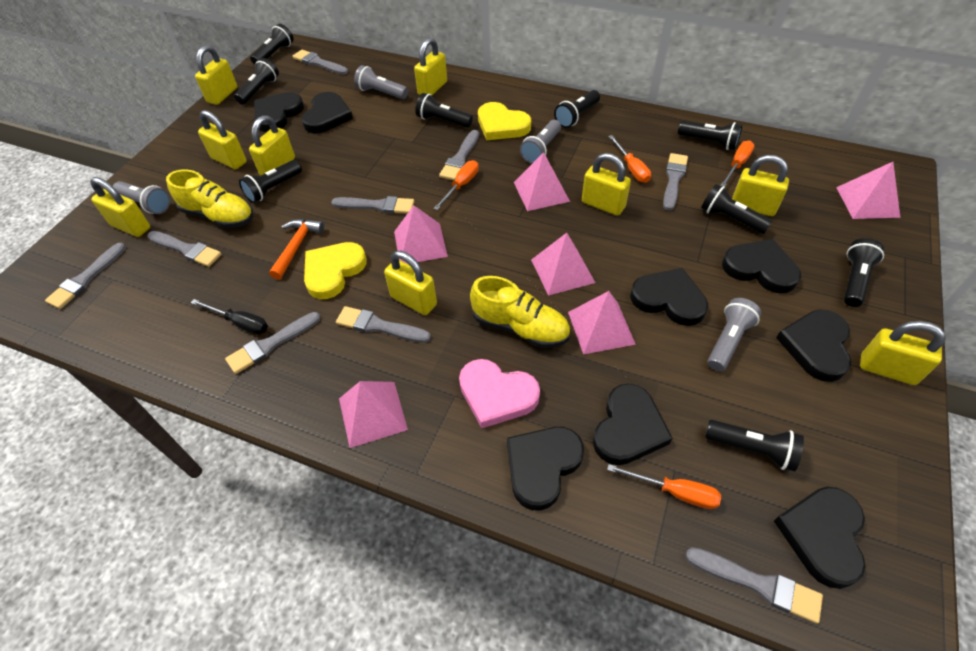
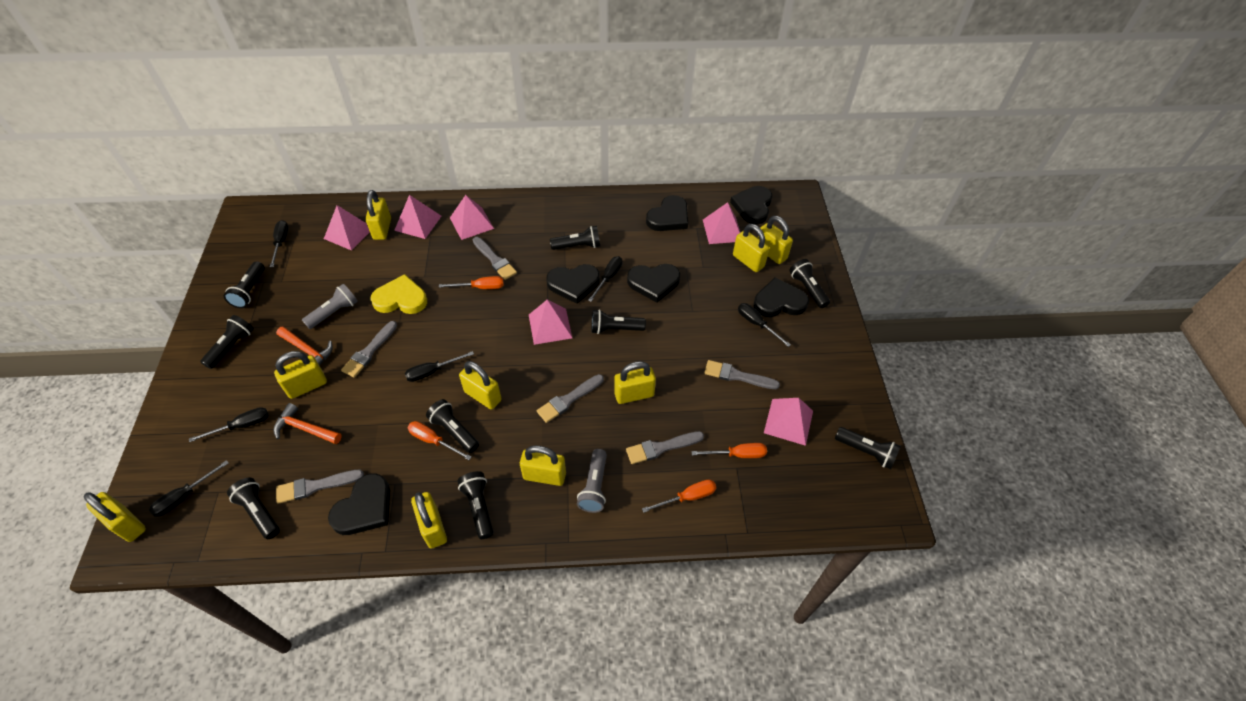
black heart: 8 -> 6
black screwdriver: 1 -> 6
grey brush: 9 -> 6
grey flashlight: 4 -> 2
orange hammer: 1 -> 2
pink heart: 1 -> 0
yellow heart: 2 -> 1
yellow shoe: 2 -> 0

